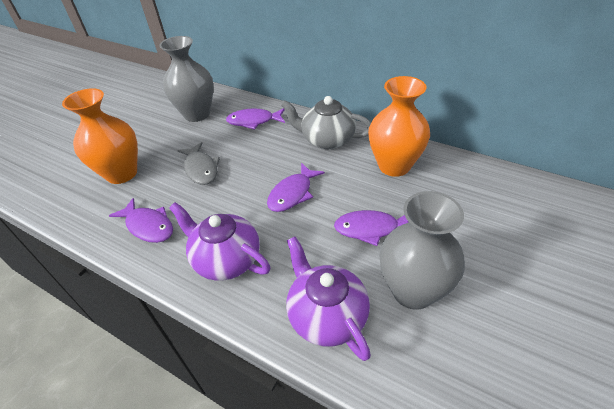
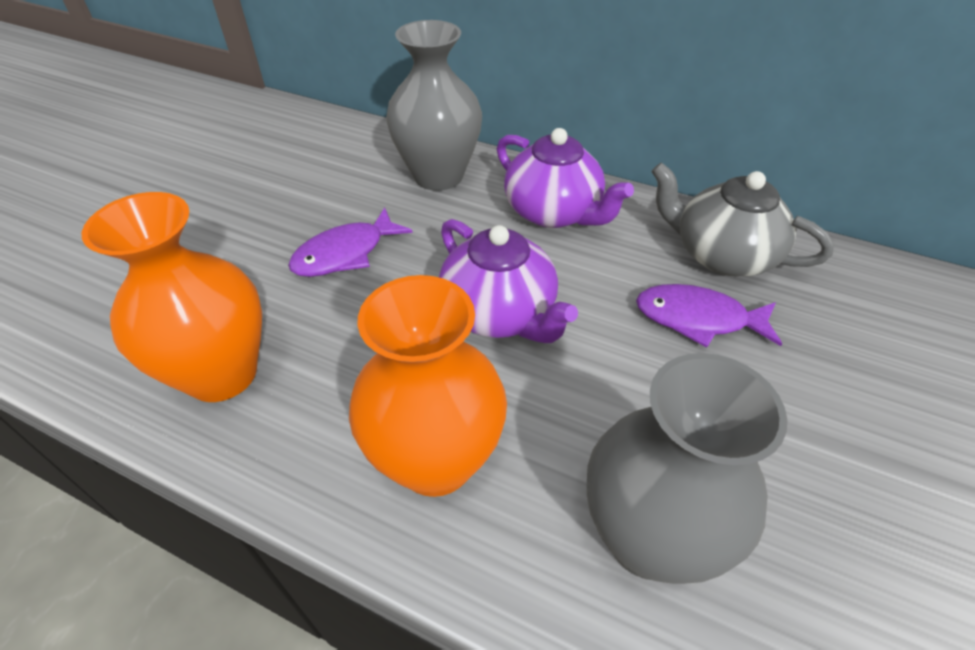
grey fish: 1 -> 0
purple fish: 4 -> 2

